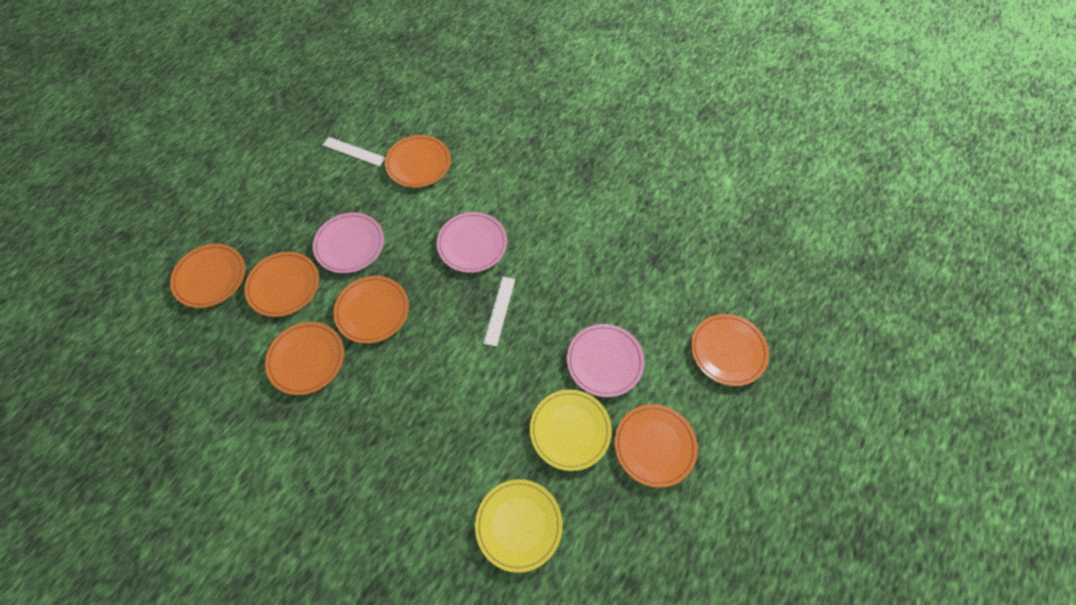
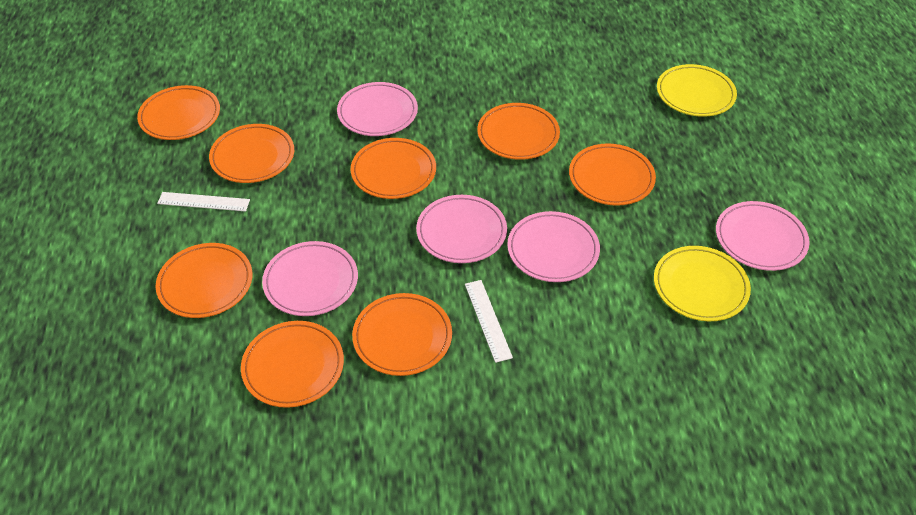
orange plate: 7 -> 8
pink plate: 3 -> 5

